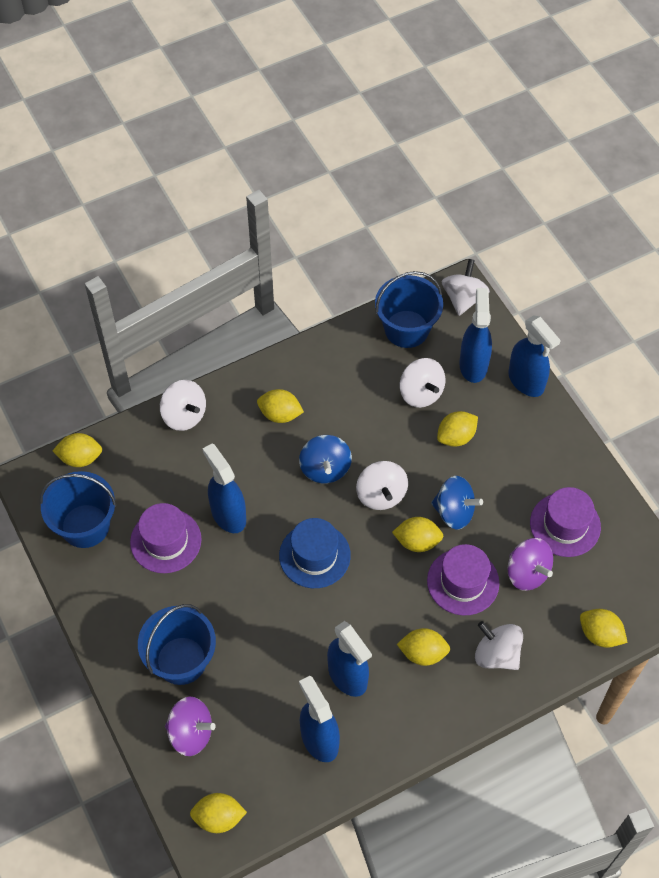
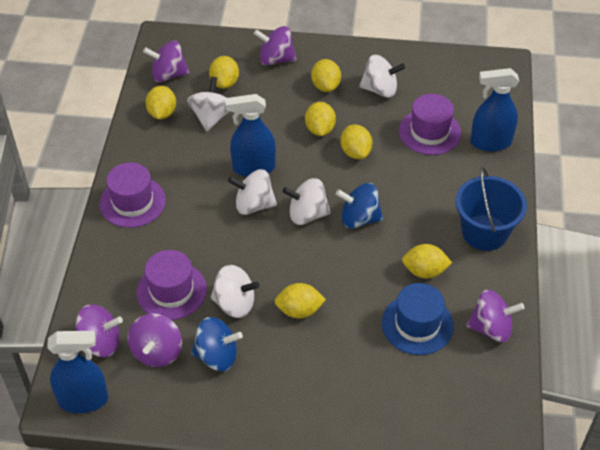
blue bucket: 3 -> 1
blue spray bottle: 5 -> 3
purple spinning top: 2 -> 5

